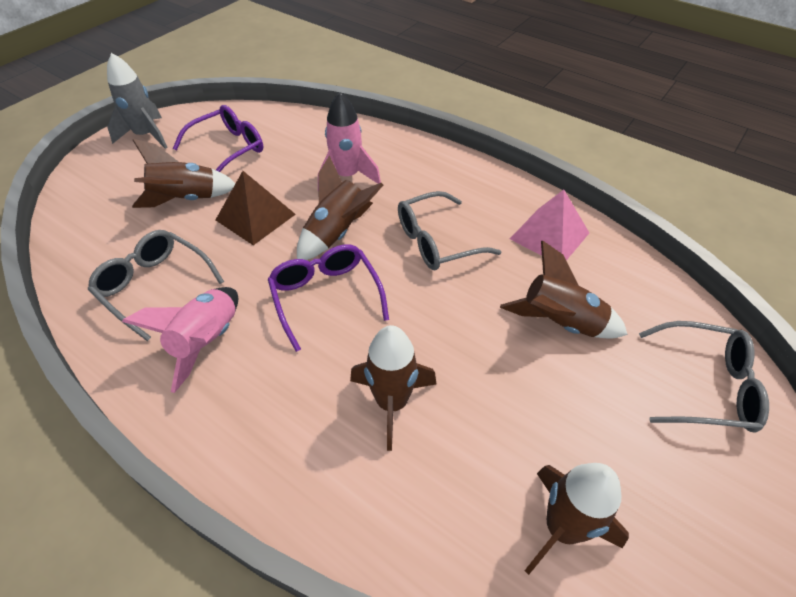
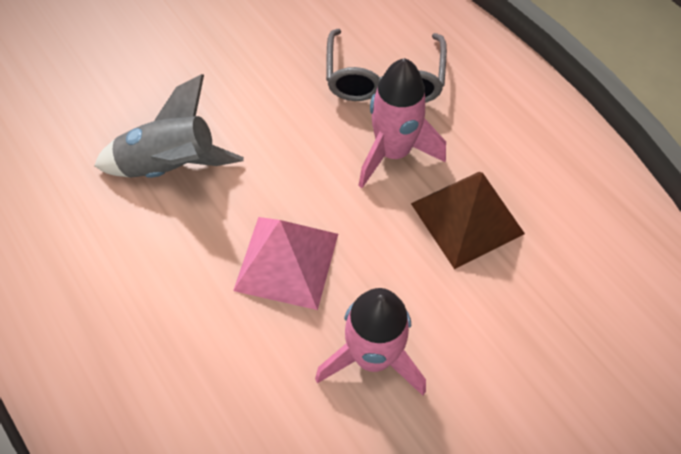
brown rocket: 5 -> 0
grey glasses: 3 -> 1
purple glasses: 2 -> 0

